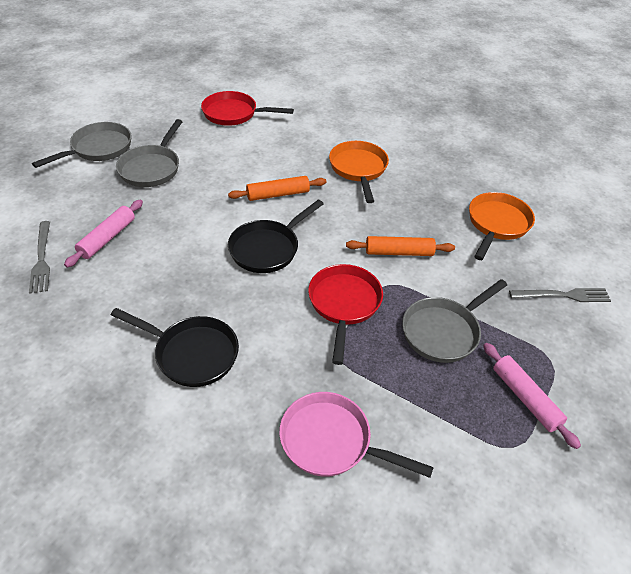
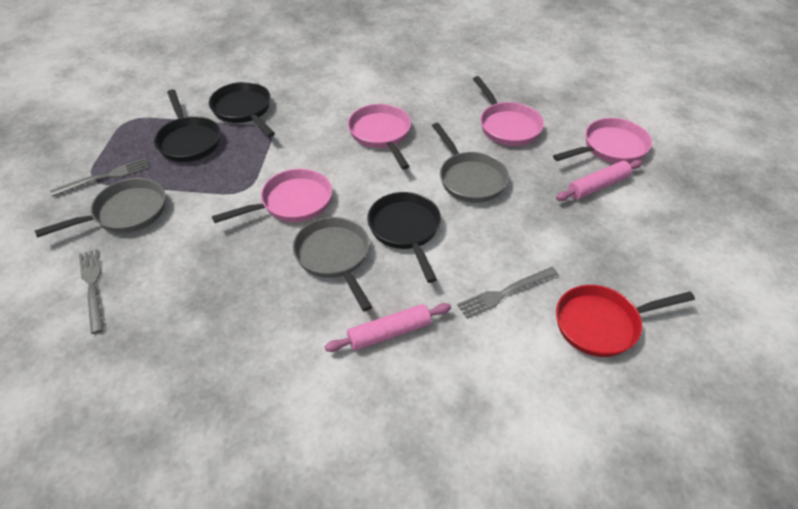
black pan: 2 -> 3
grey fork: 2 -> 3
orange pan: 2 -> 0
orange rolling pin: 2 -> 0
pink pan: 1 -> 4
red pan: 2 -> 1

